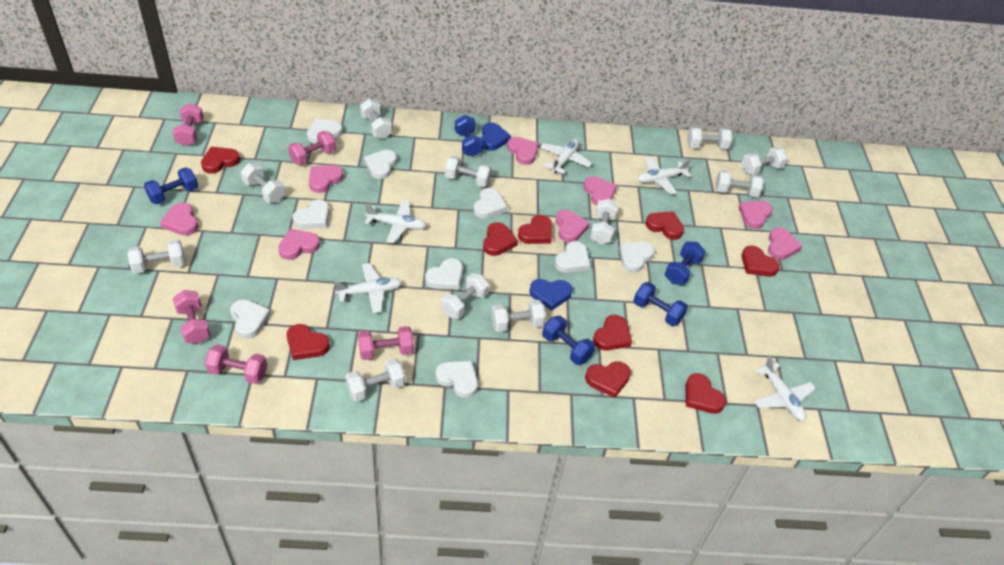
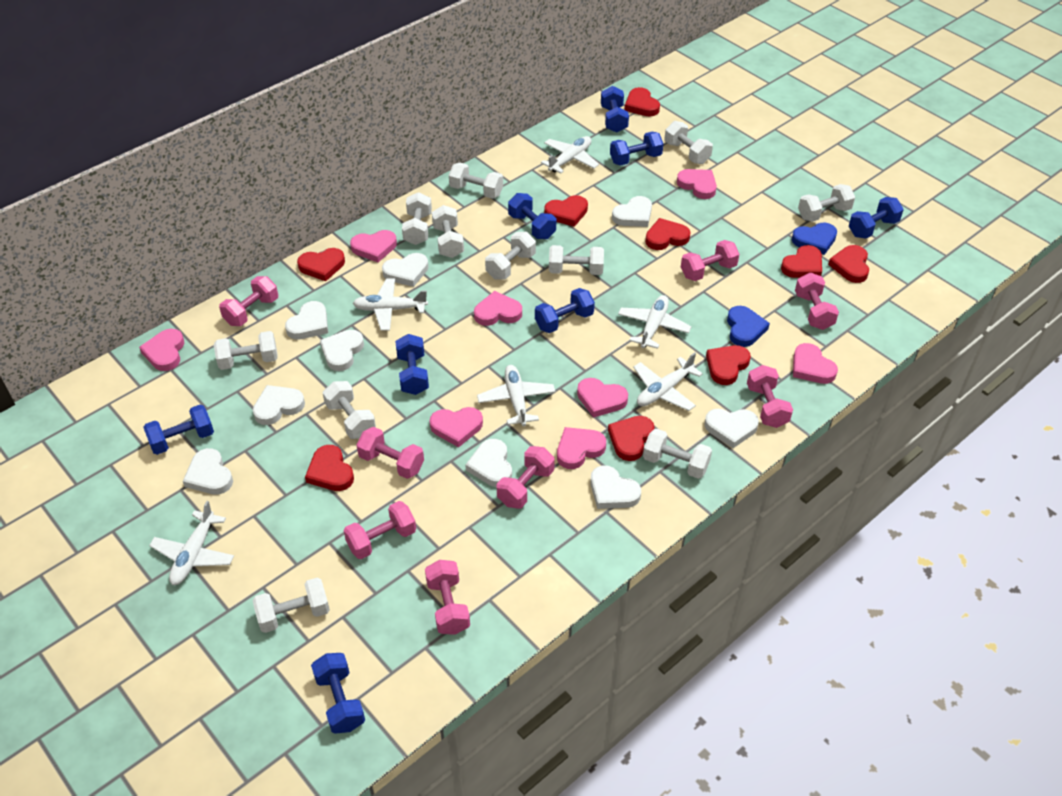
blue dumbbell: 5 -> 8
pink dumbbell: 5 -> 8
white plane: 5 -> 6

